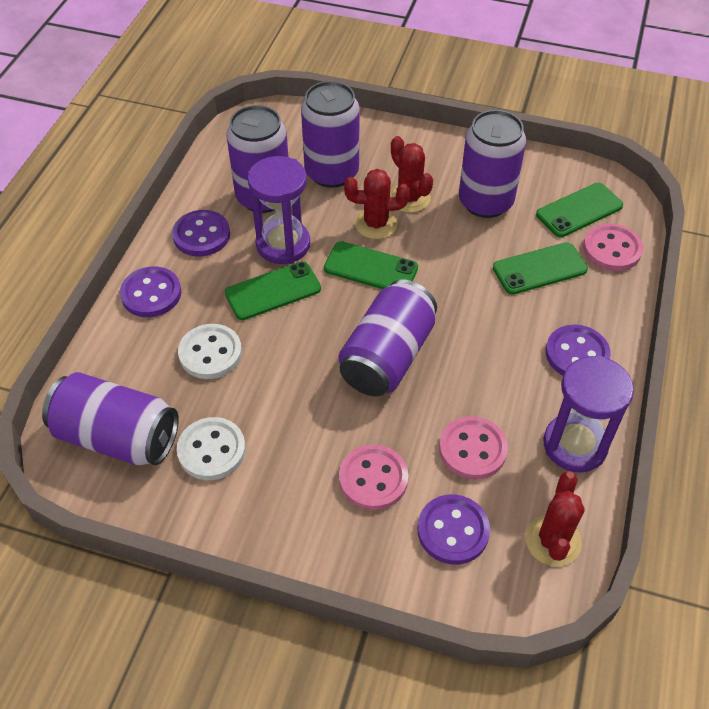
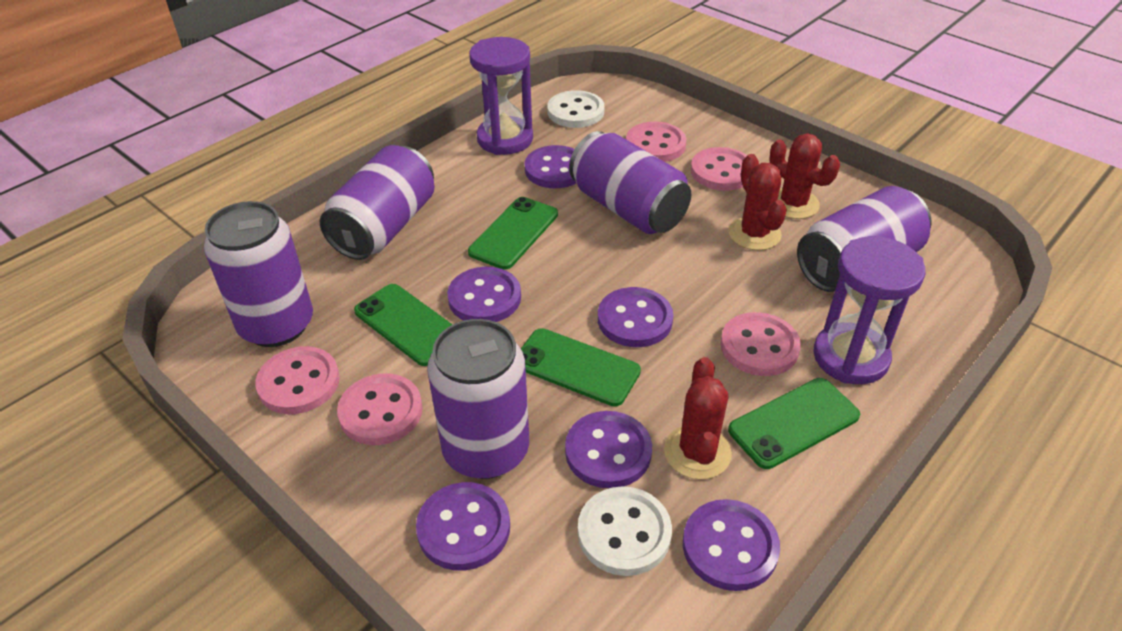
pink button: 3 -> 5
purple button: 4 -> 6

